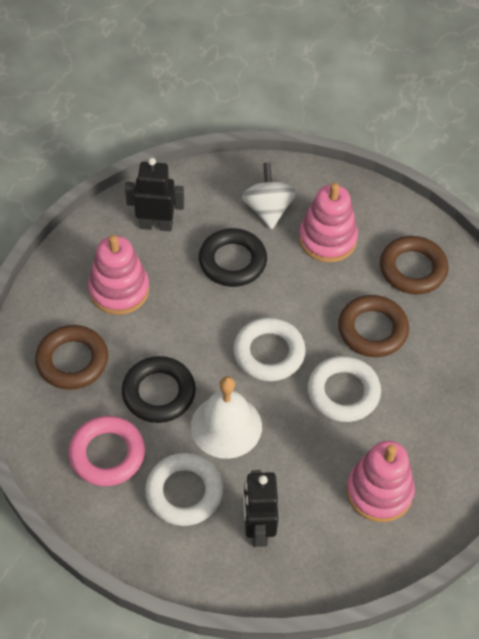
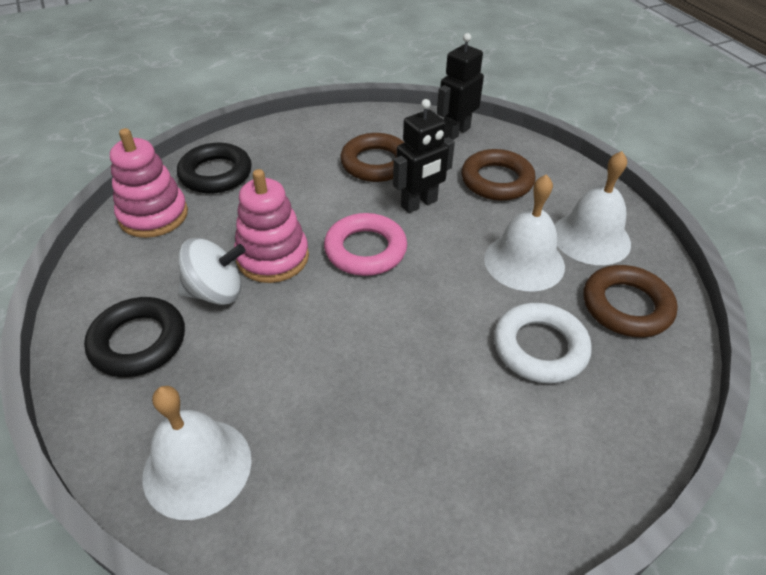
pink stacking toy: 3 -> 2
white bell: 1 -> 3
white ring: 3 -> 1

